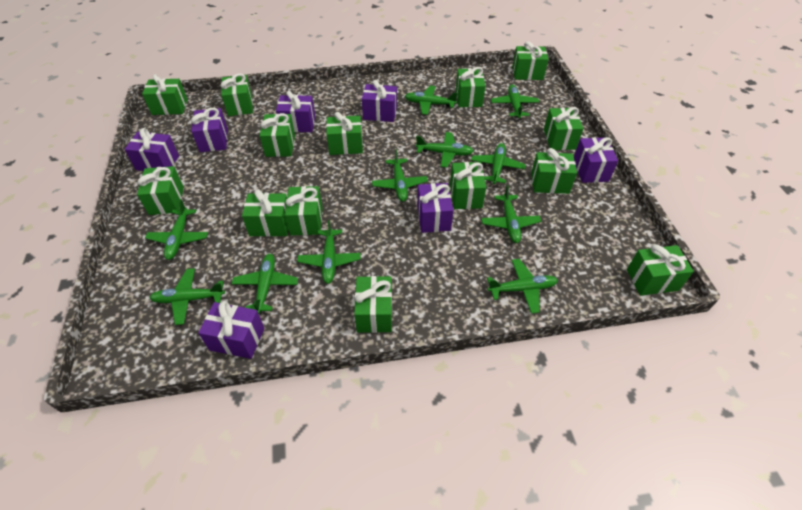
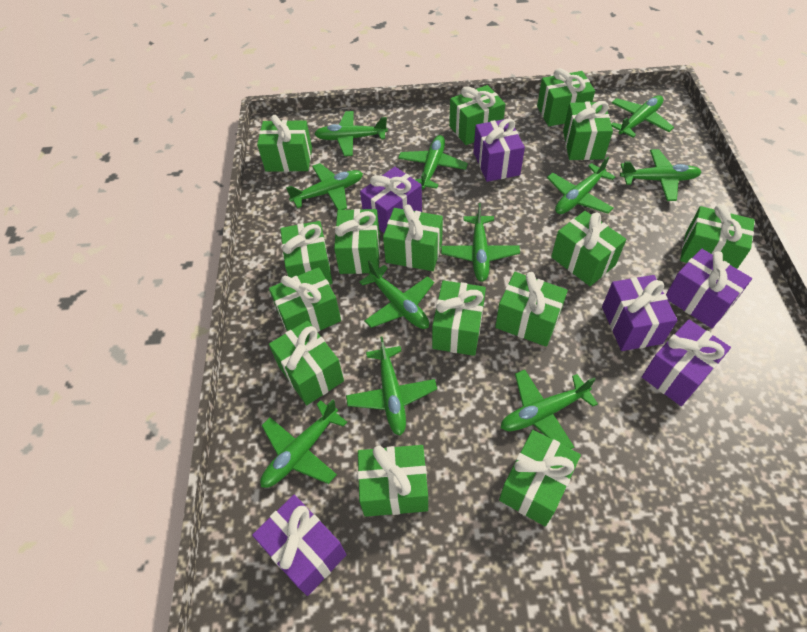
green gift: 14 -> 15
purple gift: 7 -> 6

